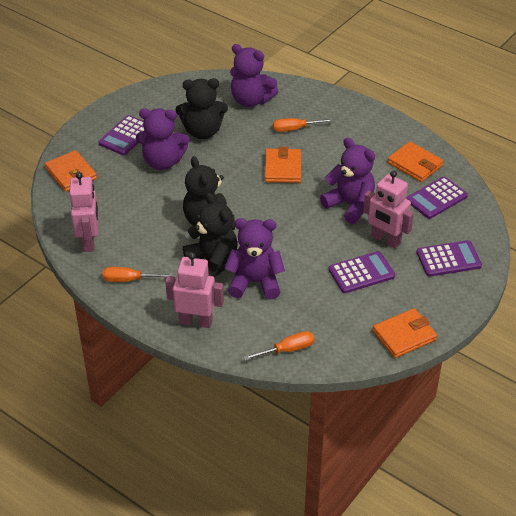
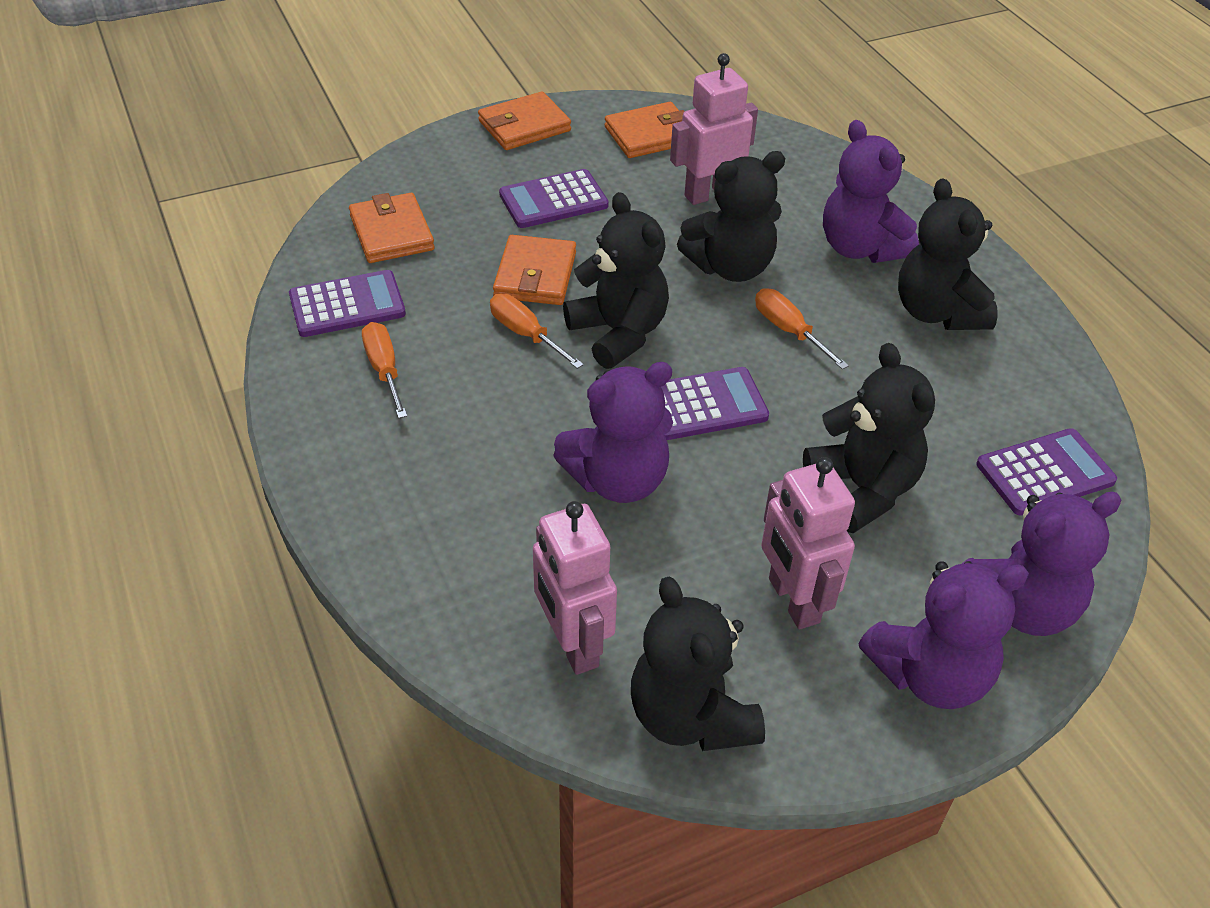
black teddy bear: 3 -> 5

